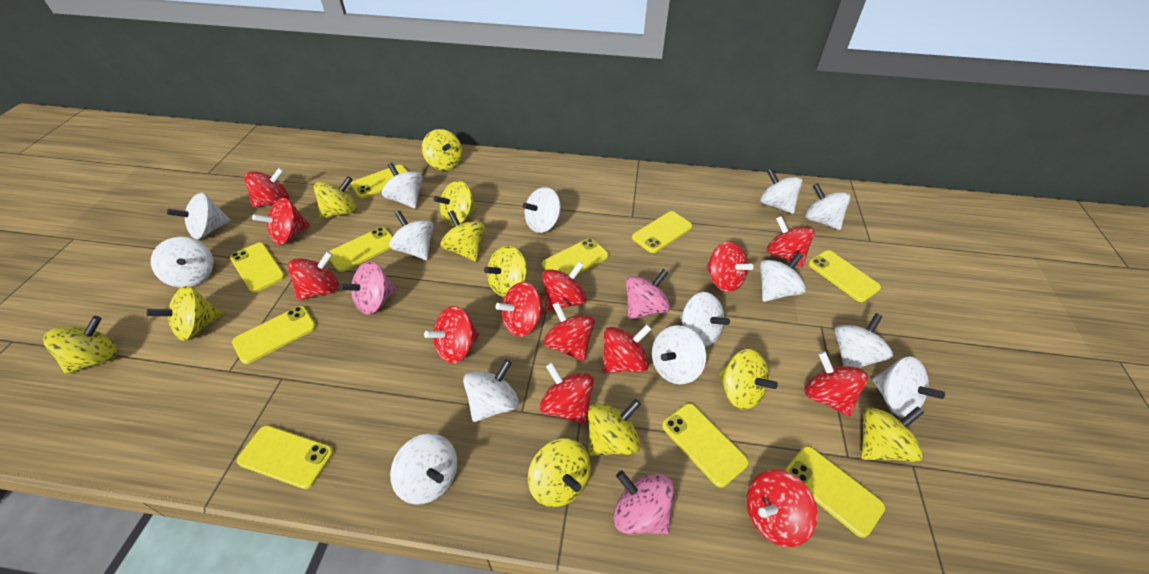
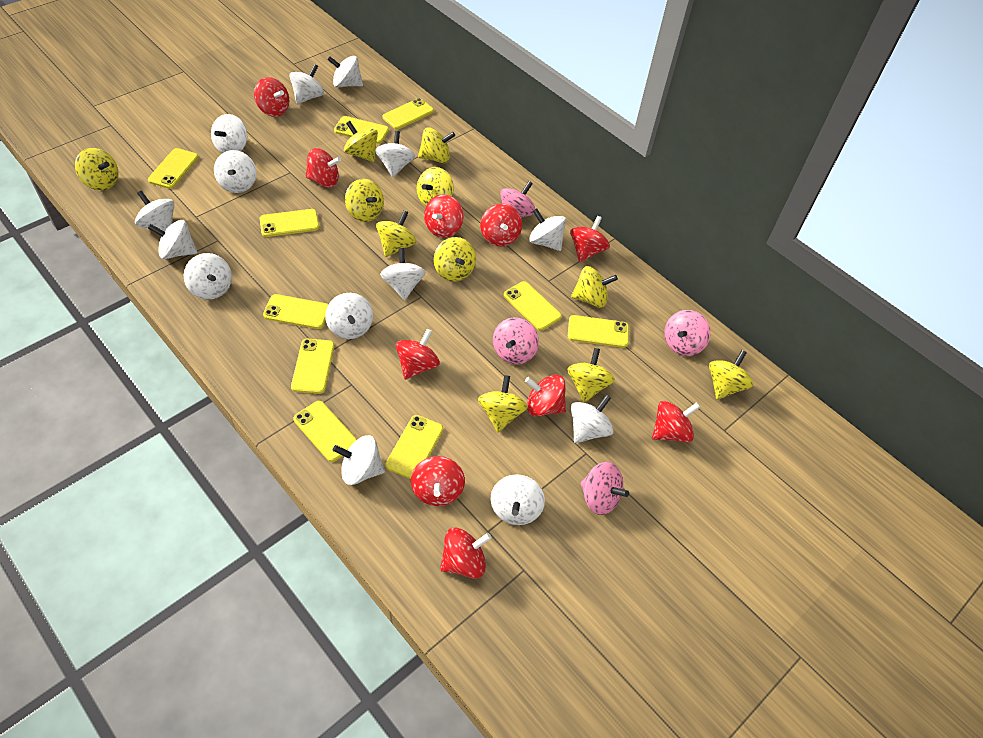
pink spinning top: 3 -> 4
red spinning top: 13 -> 10

